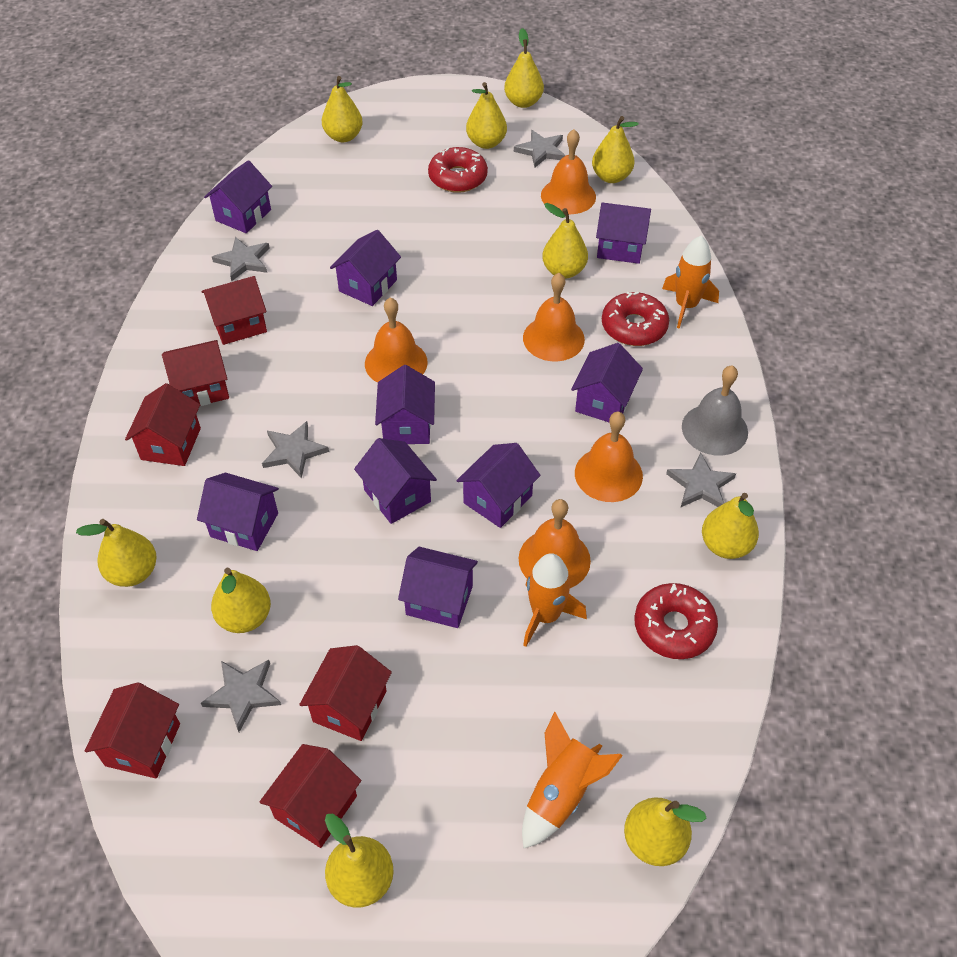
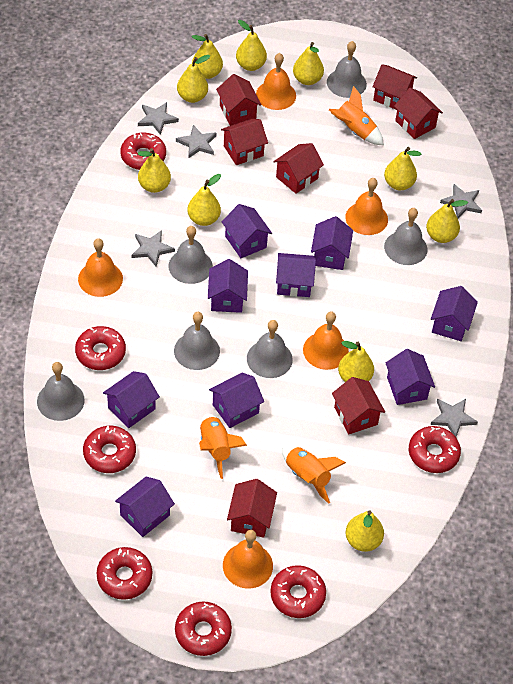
grey bell: 1 -> 6
red donut: 3 -> 7
red house: 6 -> 7

